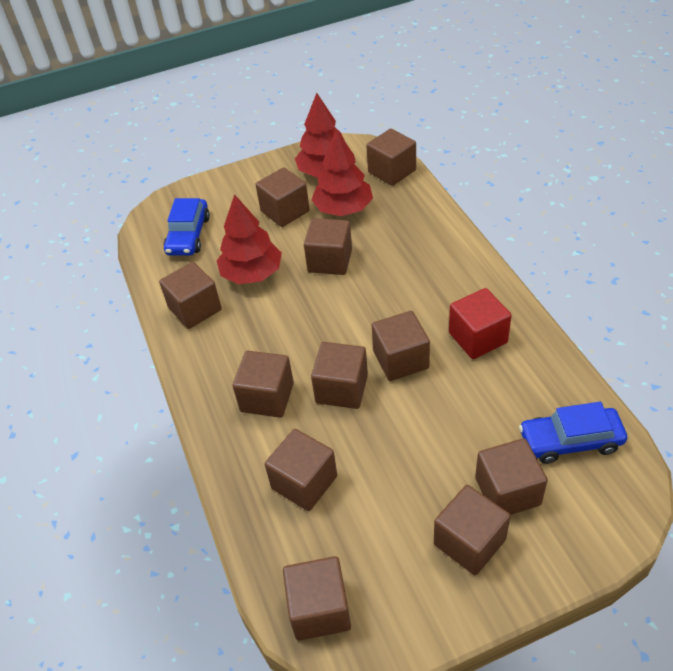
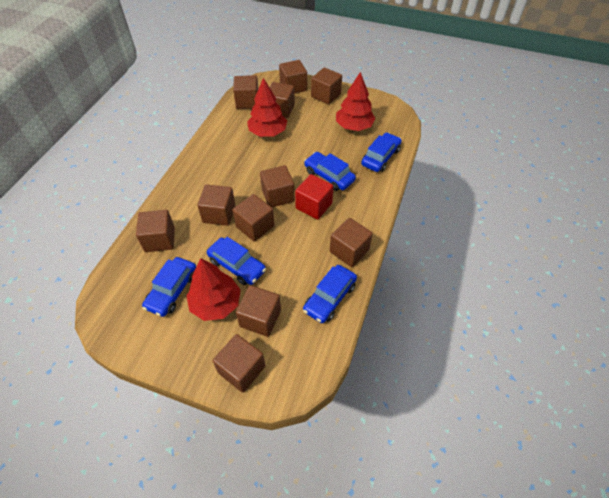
blue car: 2 -> 5

